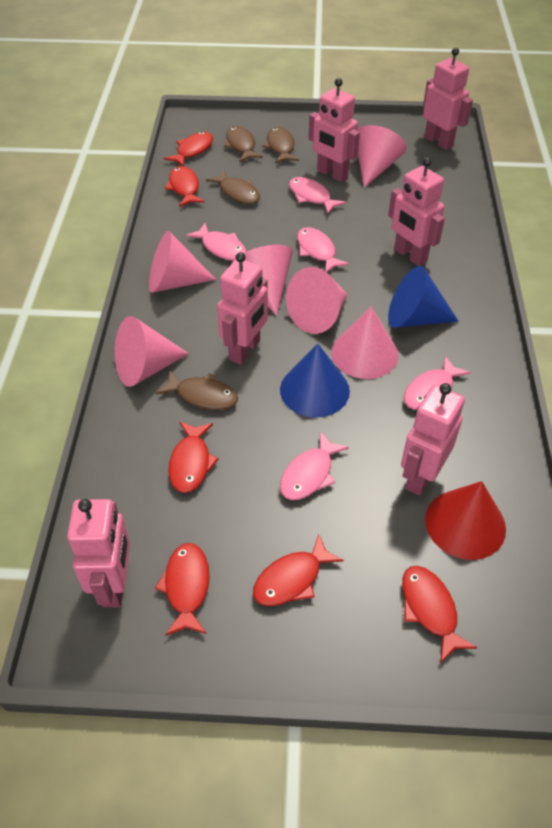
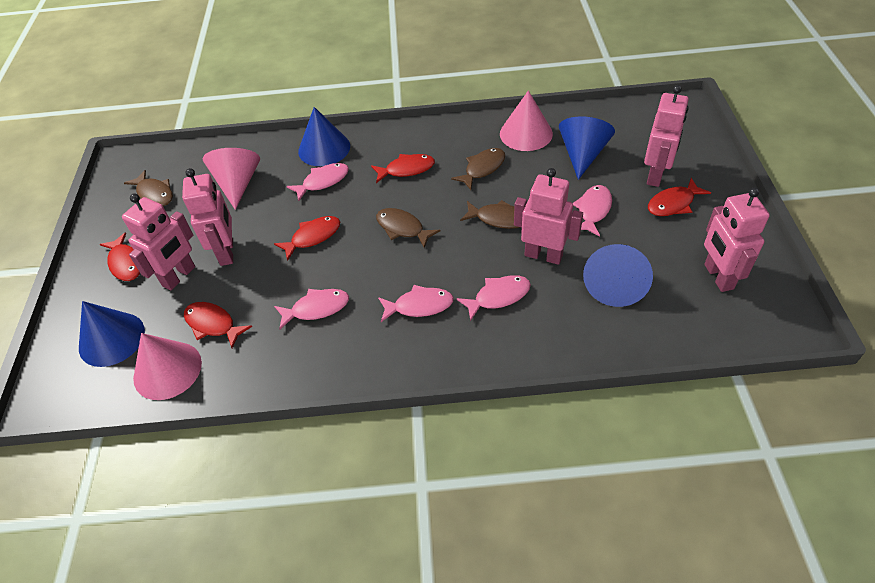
blue cone: 2 -> 4
pink cone: 6 -> 3
pink robot: 6 -> 5
red cone: 1 -> 0
red fish: 6 -> 5

